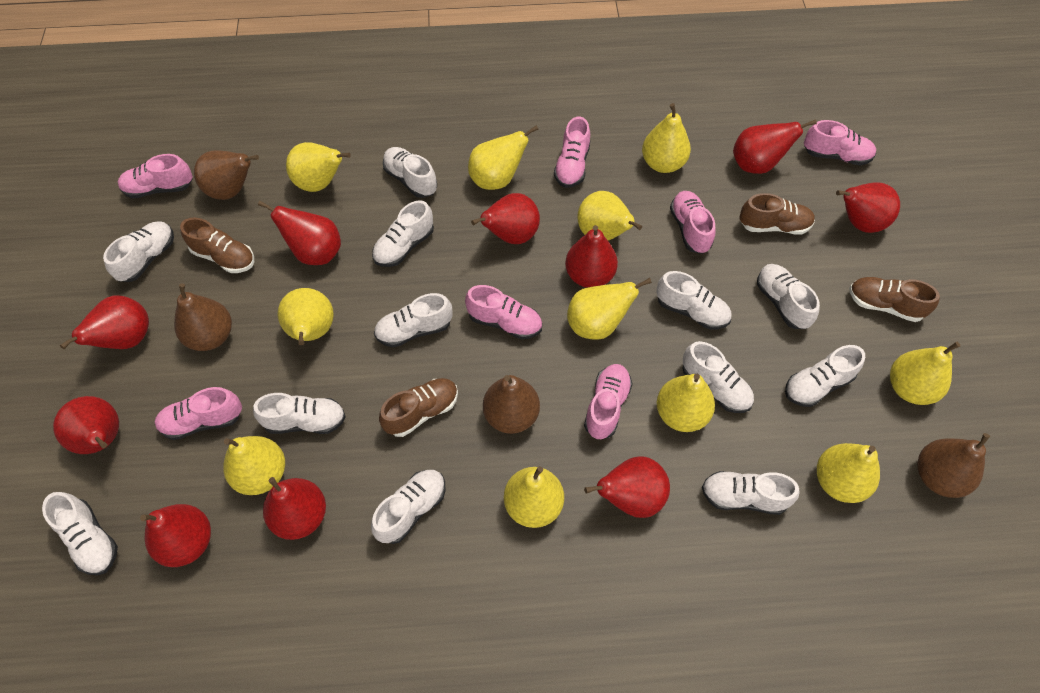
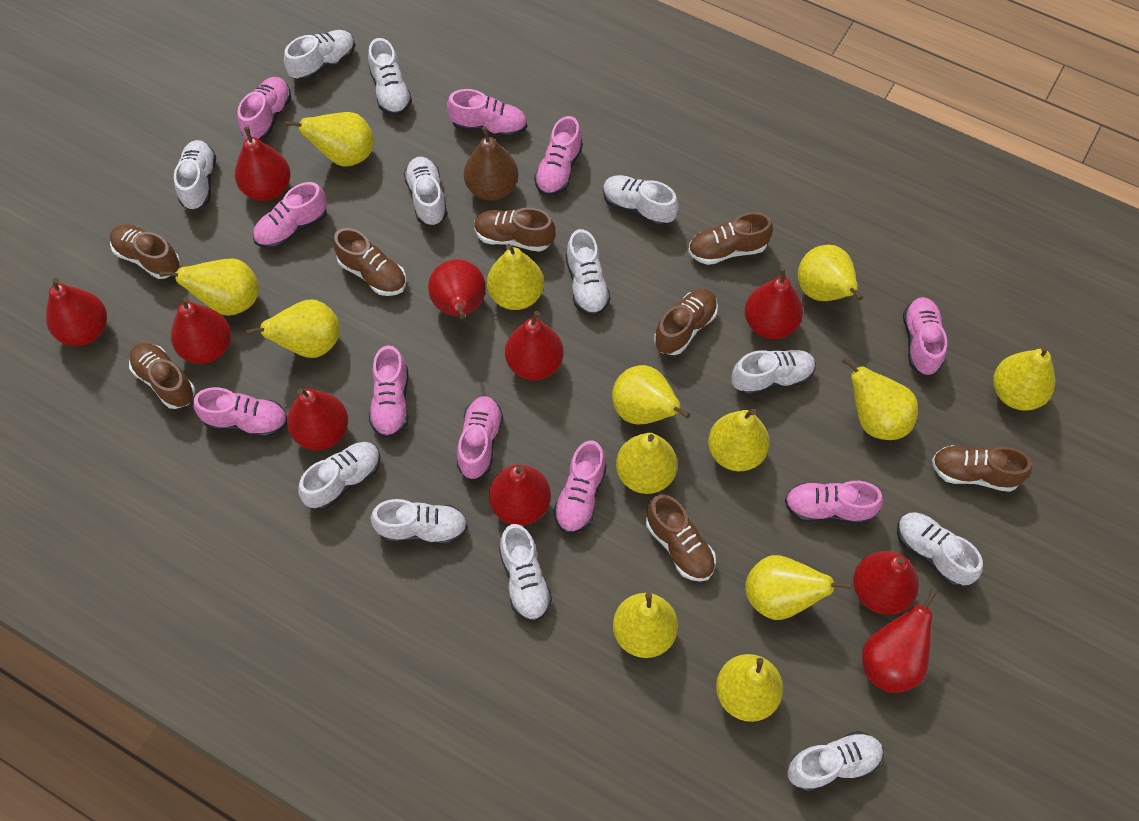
brown pear: 4 -> 1
brown shoe: 4 -> 8
pink shoe: 7 -> 10
yellow pear: 11 -> 13

